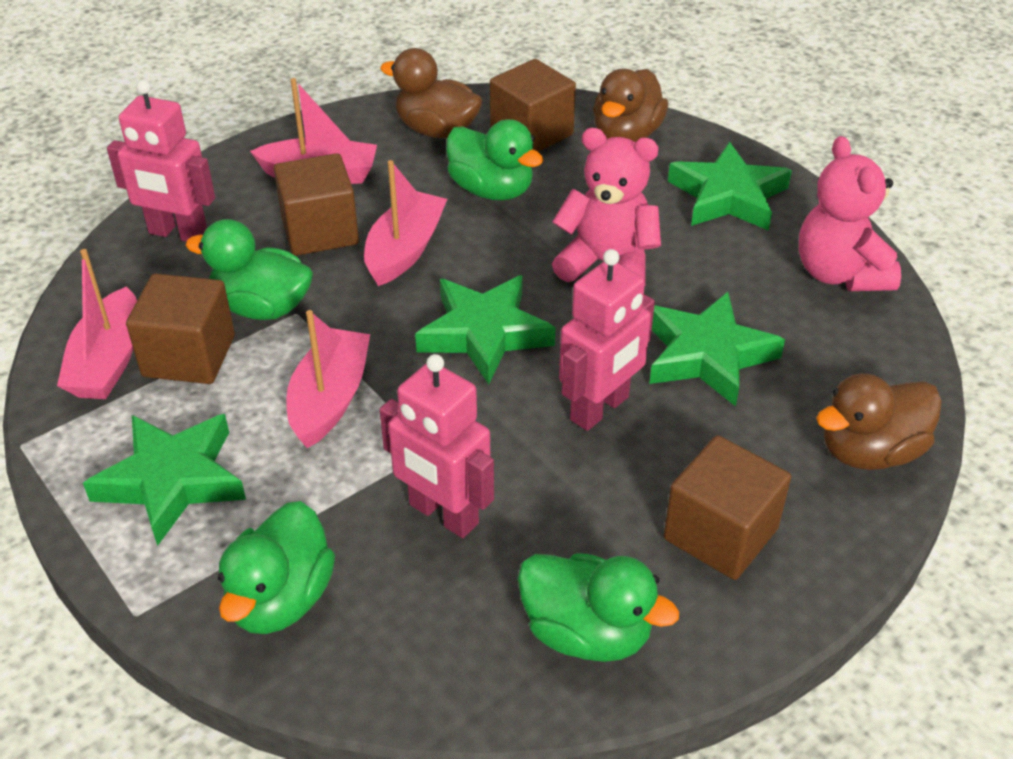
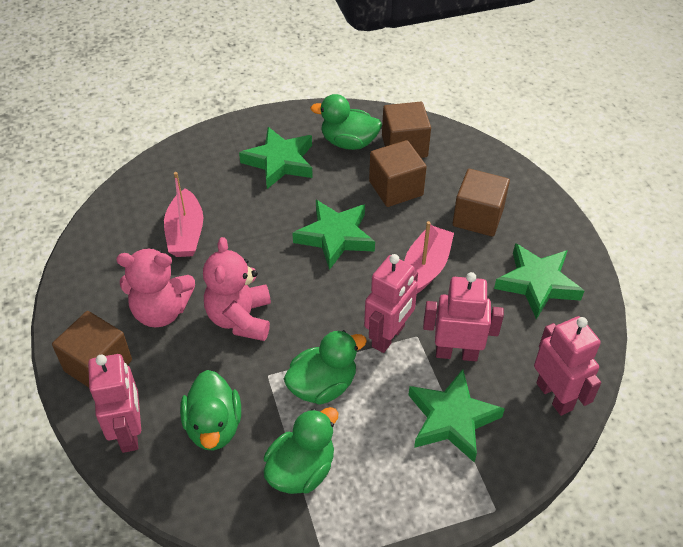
brown duck: 3 -> 0
pink boat: 4 -> 2
pink robot: 3 -> 4

